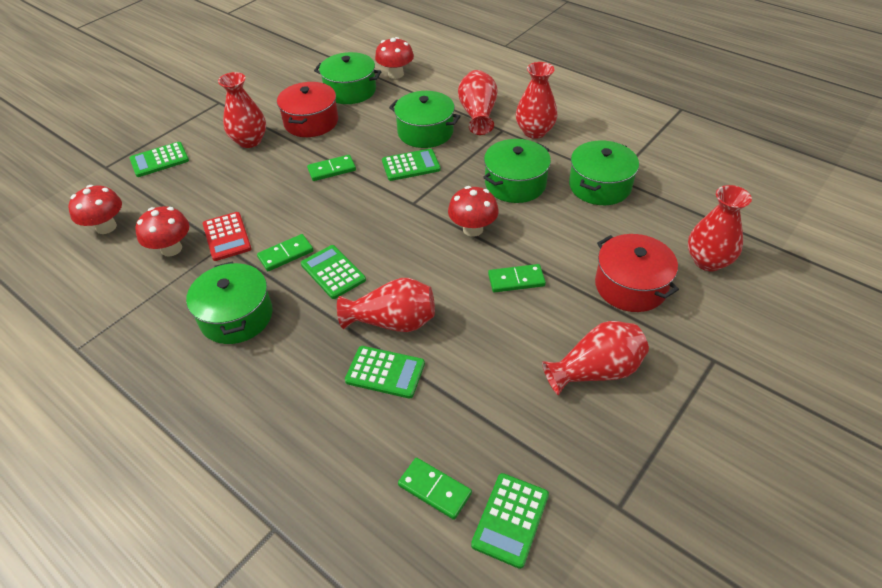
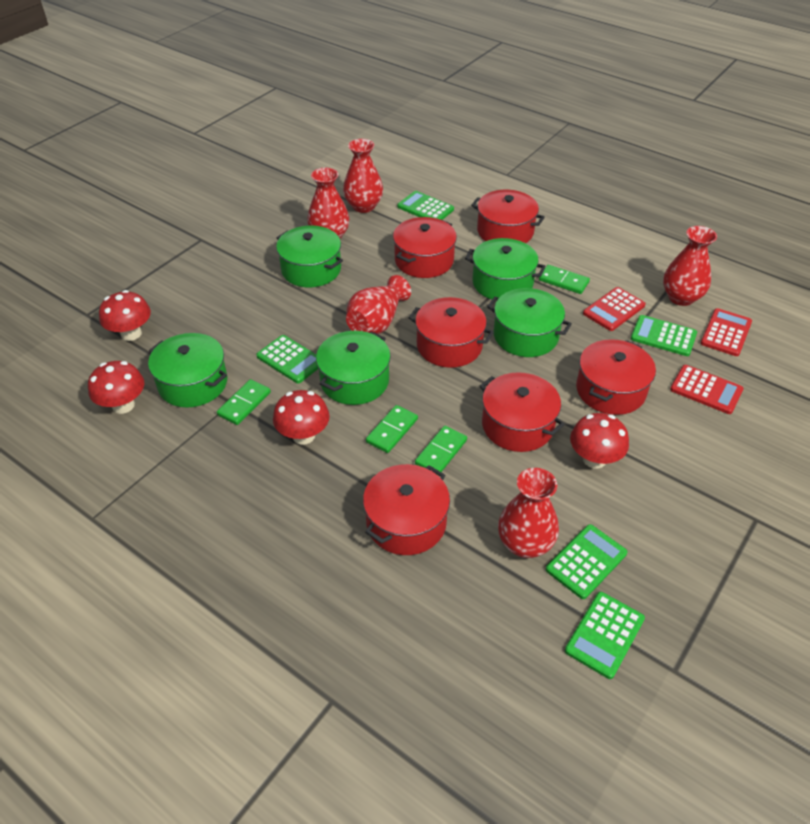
red calculator: 1 -> 3
red pot: 2 -> 6
red vase: 6 -> 5

